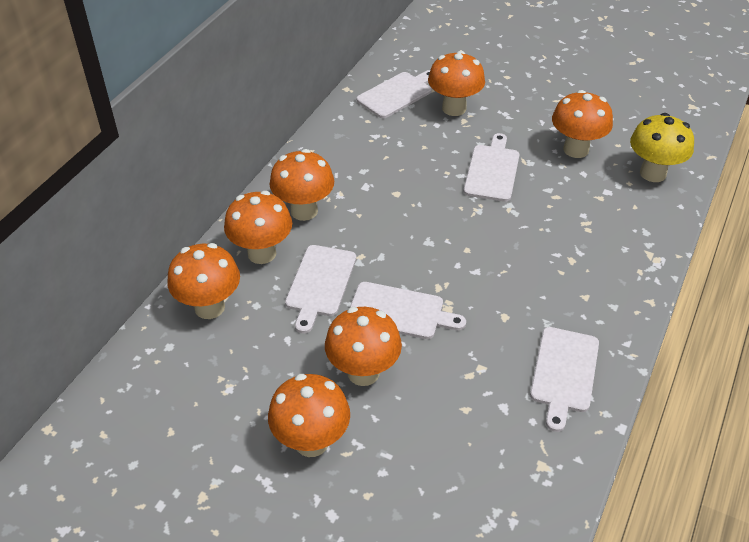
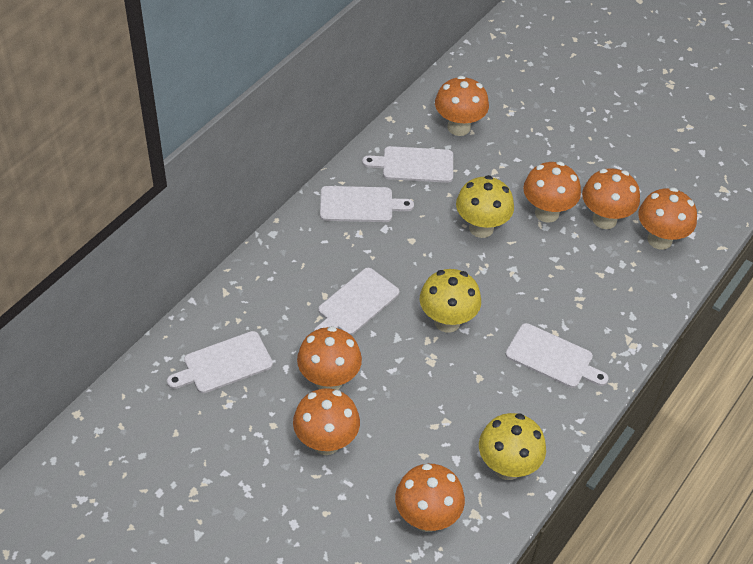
yellow mushroom: 1 -> 3

